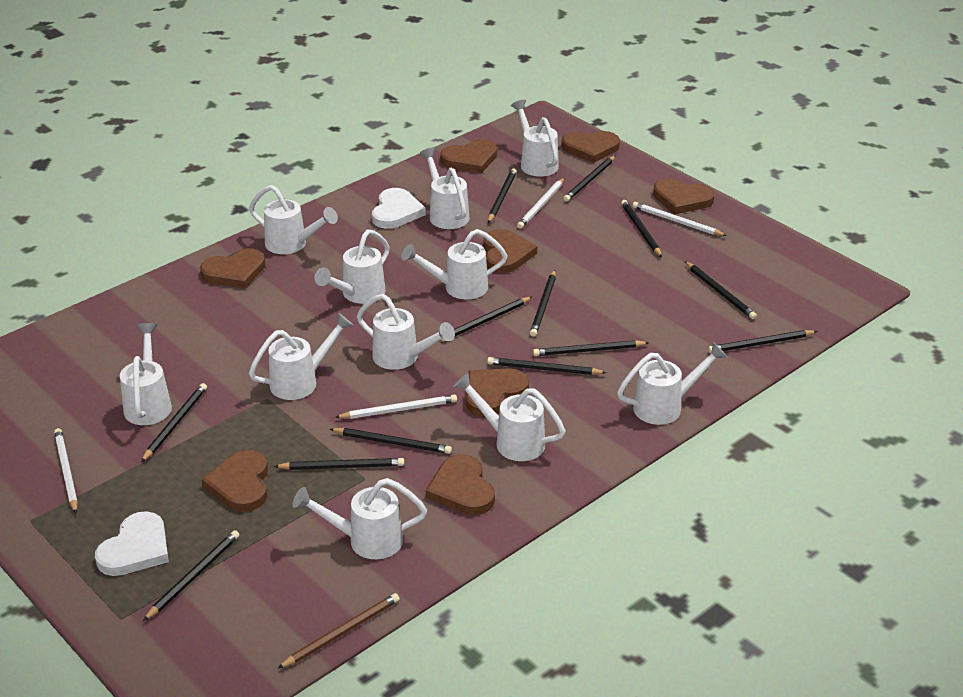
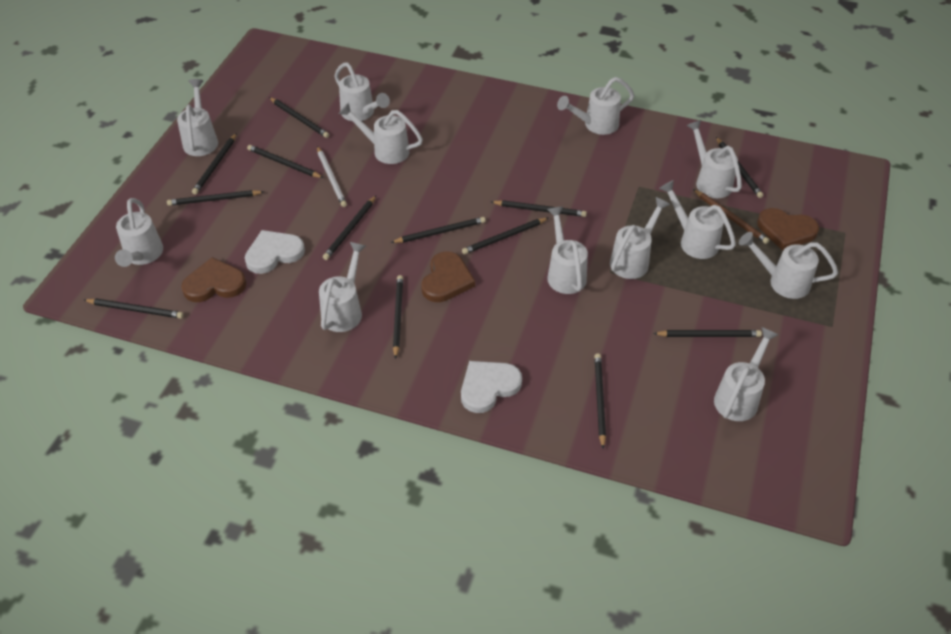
brown heart: 8 -> 3
white pencil: 4 -> 1
white watering can: 11 -> 12

